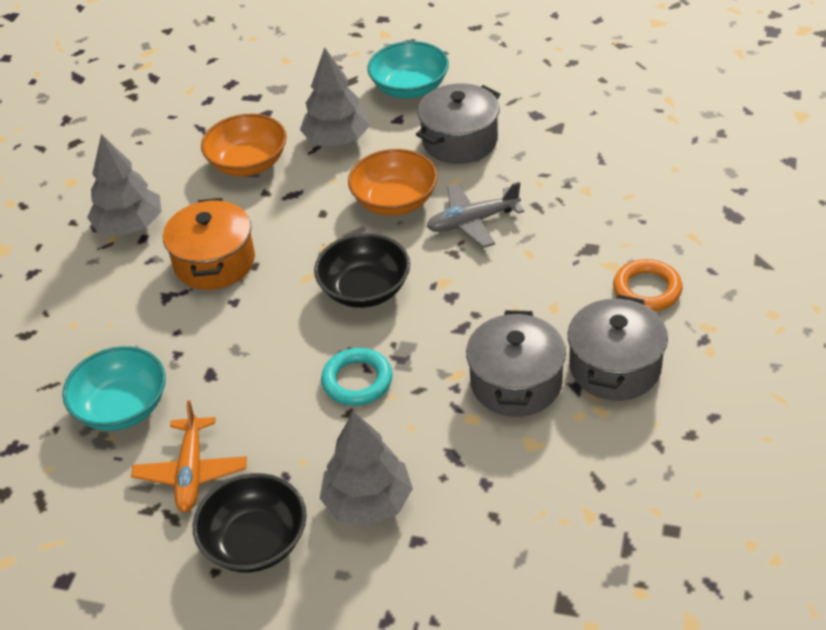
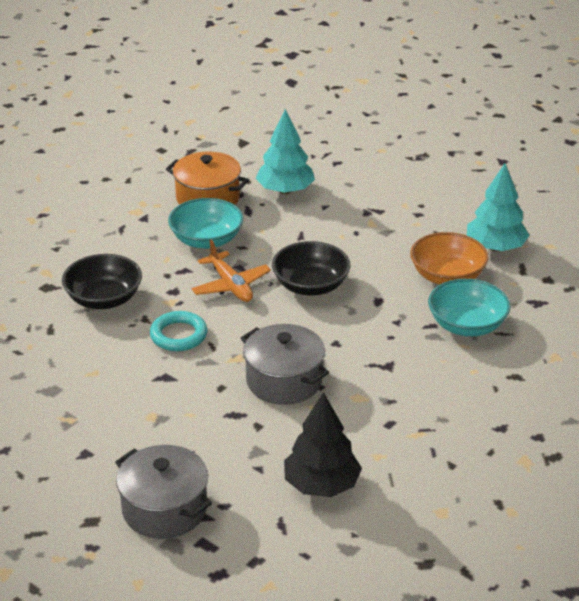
black tree: 0 -> 1
grey plane: 1 -> 0
grey pot: 3 -> 2
grey tree: 3 -> 0
orange bowl: 2 -> 1
orange ring: 1 -> 0
turquoise tree: 0 -> 2

